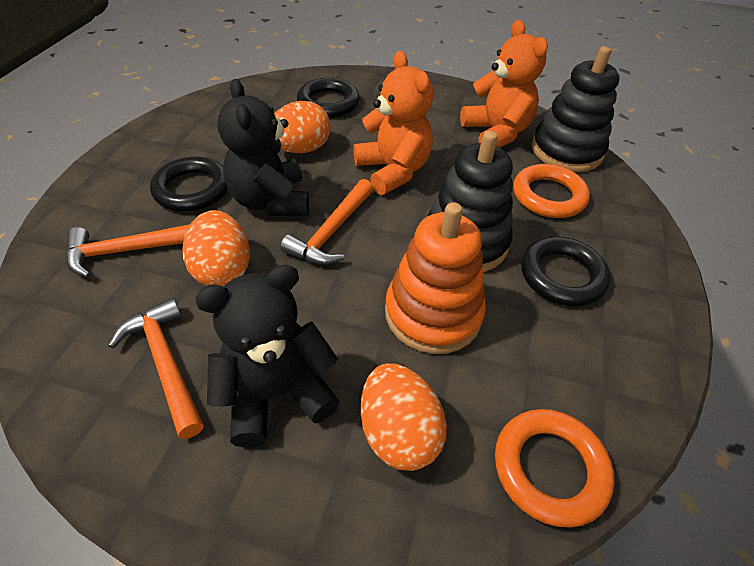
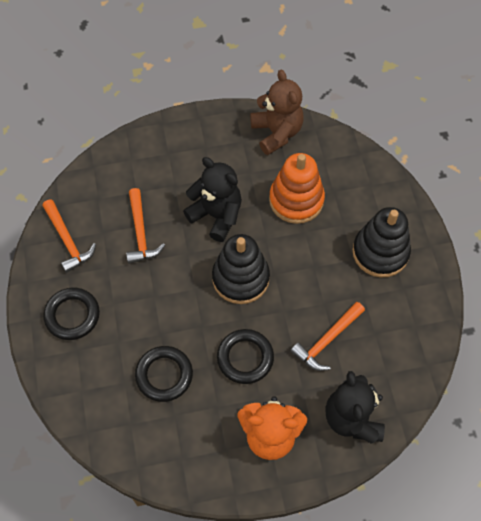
brown teddy bear: 0 -> 1
orange egg: 3 -> 0
orange ring: 2 -> 0
orange teddy bear: 2 -> 1

